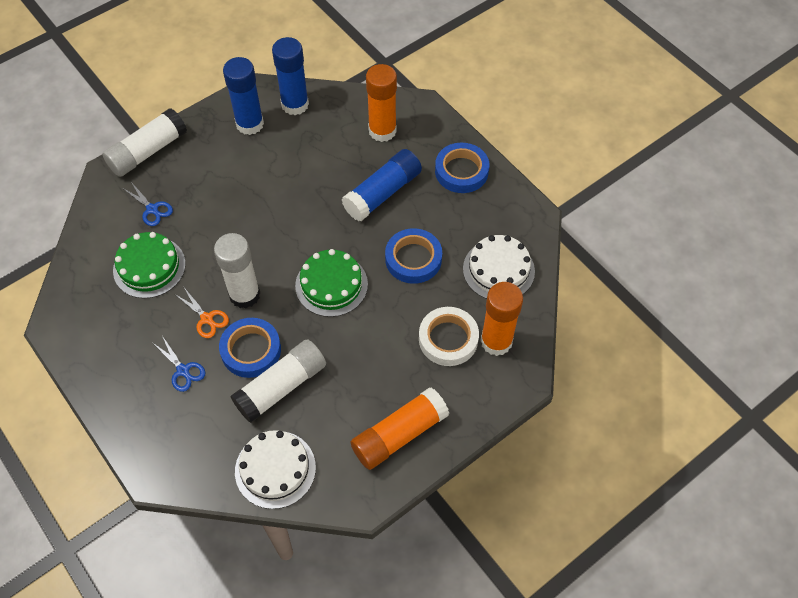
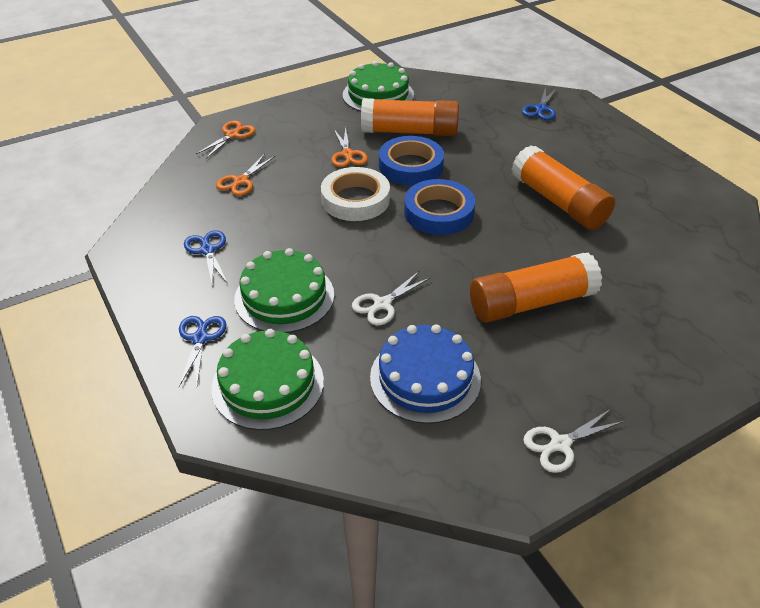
blue cake: 0 -> 1
blue glue stick: 3 -> 0
blue scissors: 2 -> 3
blue tape: 3 -> 2
green cake: 2 -> 3
orange scissors: 1 -> 3
white cake: 2 -> 0
white glue stick: 3 -> 0
white scissors: 0 -> 2

